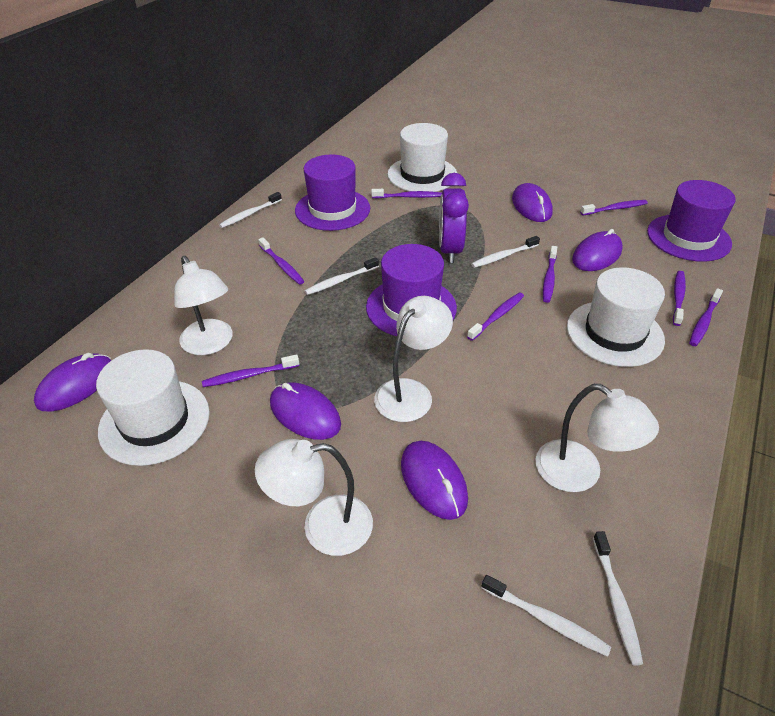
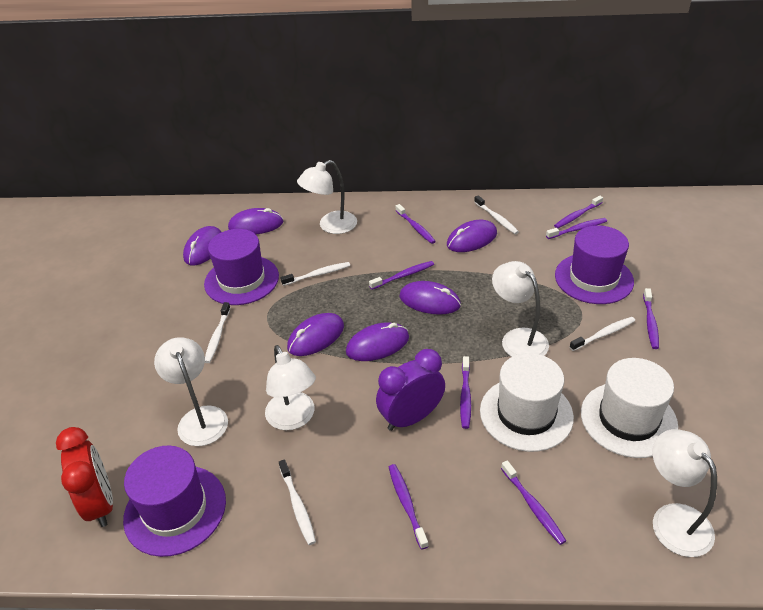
purple mouse: 5 -> 6
red clock: 0 -> 1
white hat: 3 -> 2
white lamp: 4 -> 5

